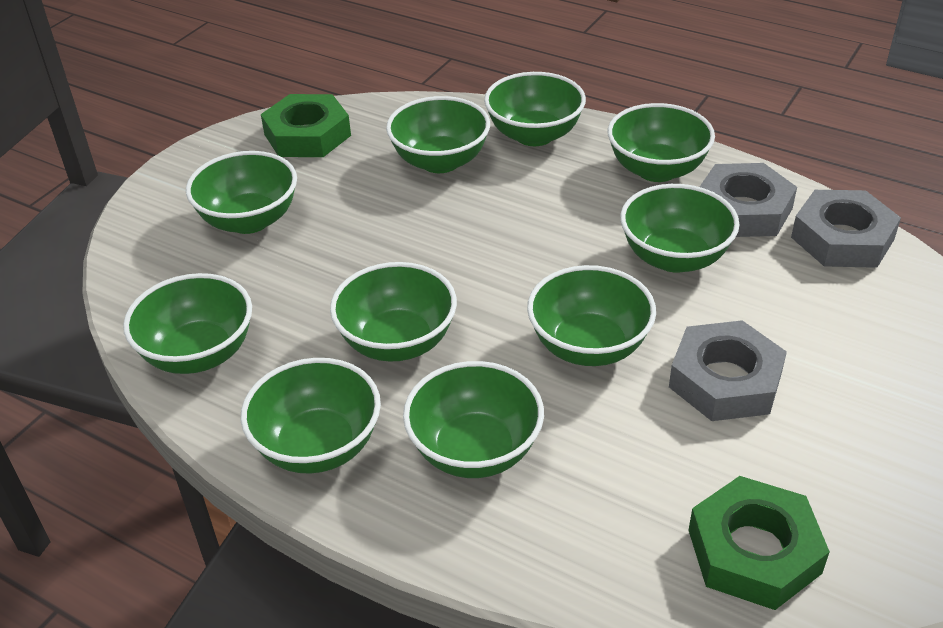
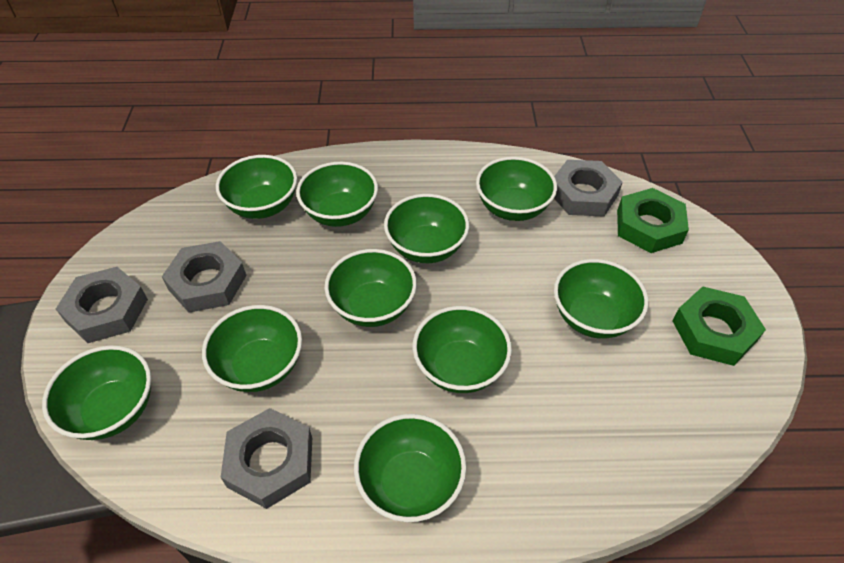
grey nut: 3 -> 4

